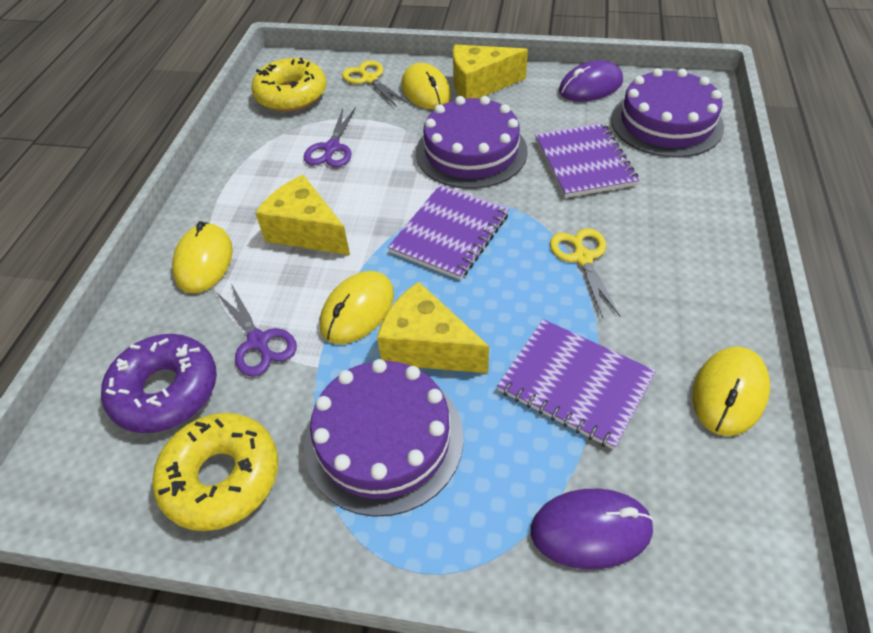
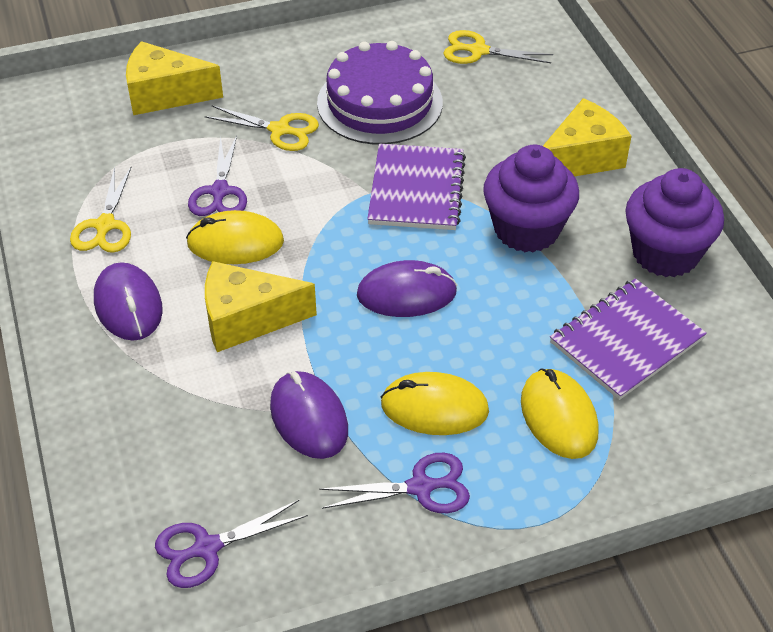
purple cake: 3 -> 1
purple cupcake: 0 -> 2
purple donut: 1 -> 0
purple mouse: 2 -> 3
purple notebook: 3 -> 2
purple scissors: 2 -> 3
yellow donut: 2 -> 0
yellow mouse: 4 -> 3
yellow scissors: 2 -> 3

